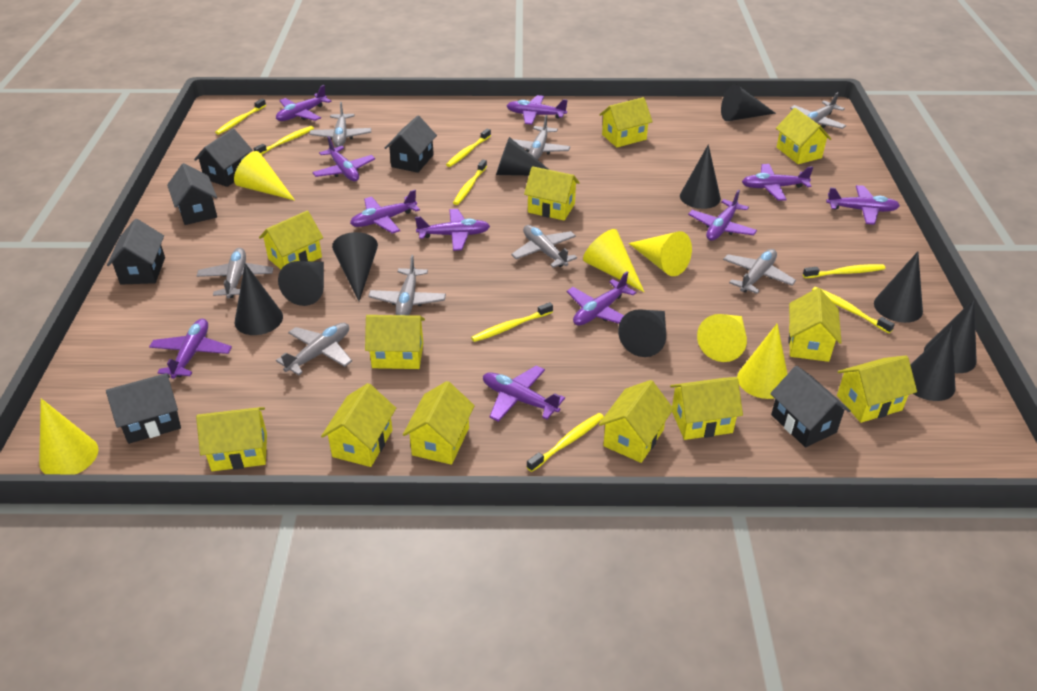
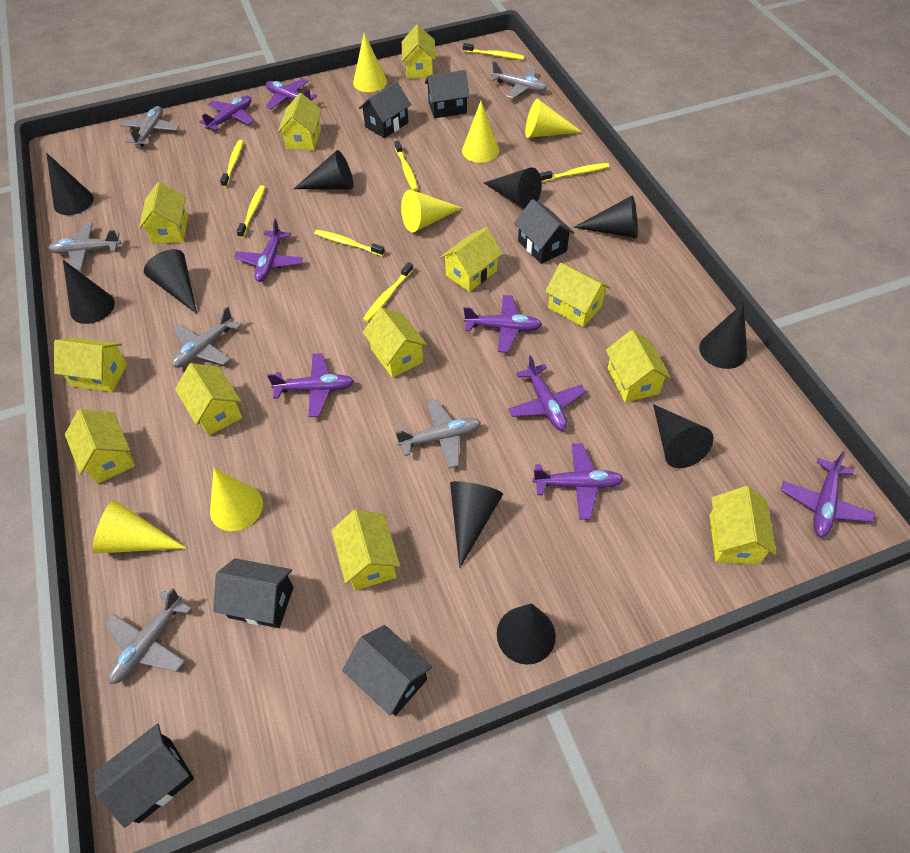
grey plane: 8 -> 6
purple plane: 11 -> 8
yellow toothbrush: 8 -> 7

